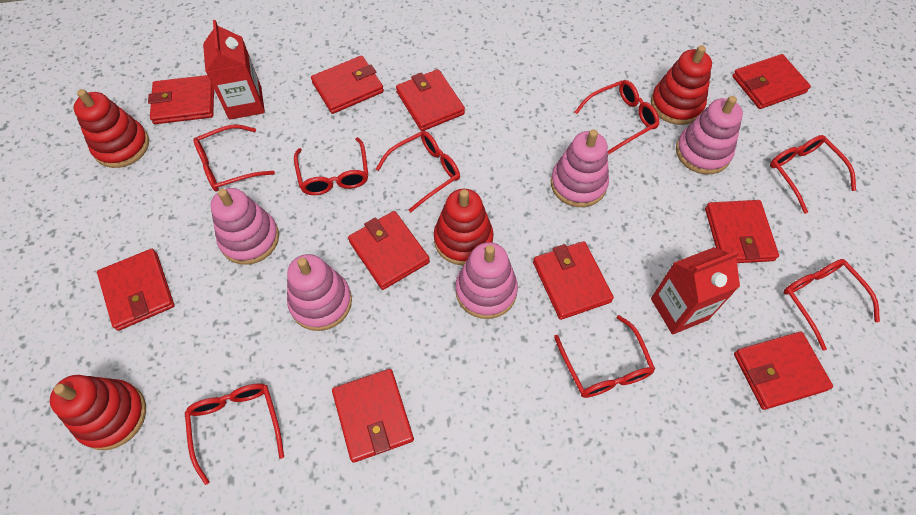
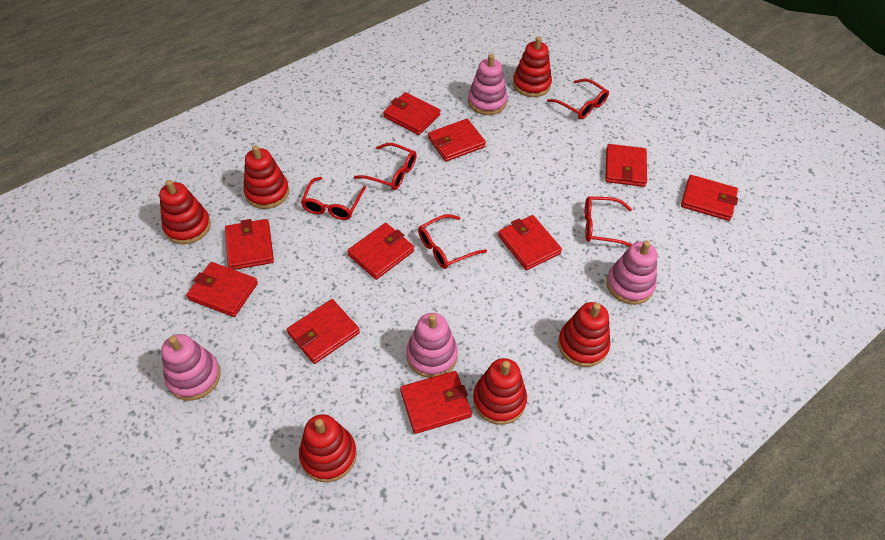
pink stacking toy: 5 -> 4
red carton: 2 -> 0
red glasses: 8 -> 5
red stacking toy: 4 -> 6

